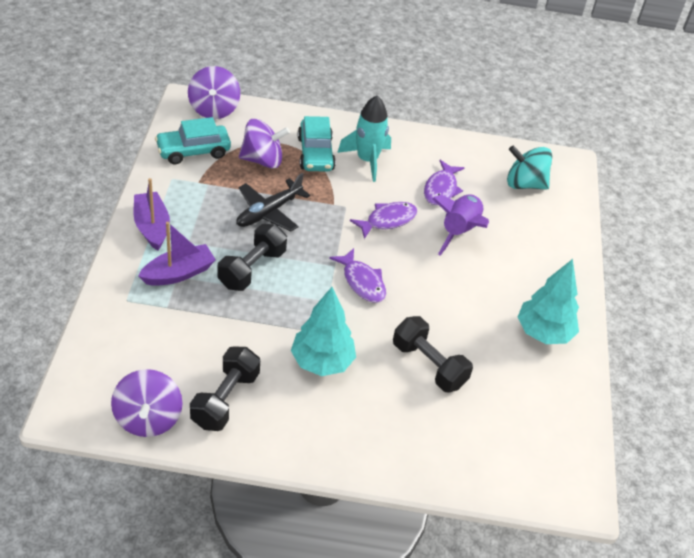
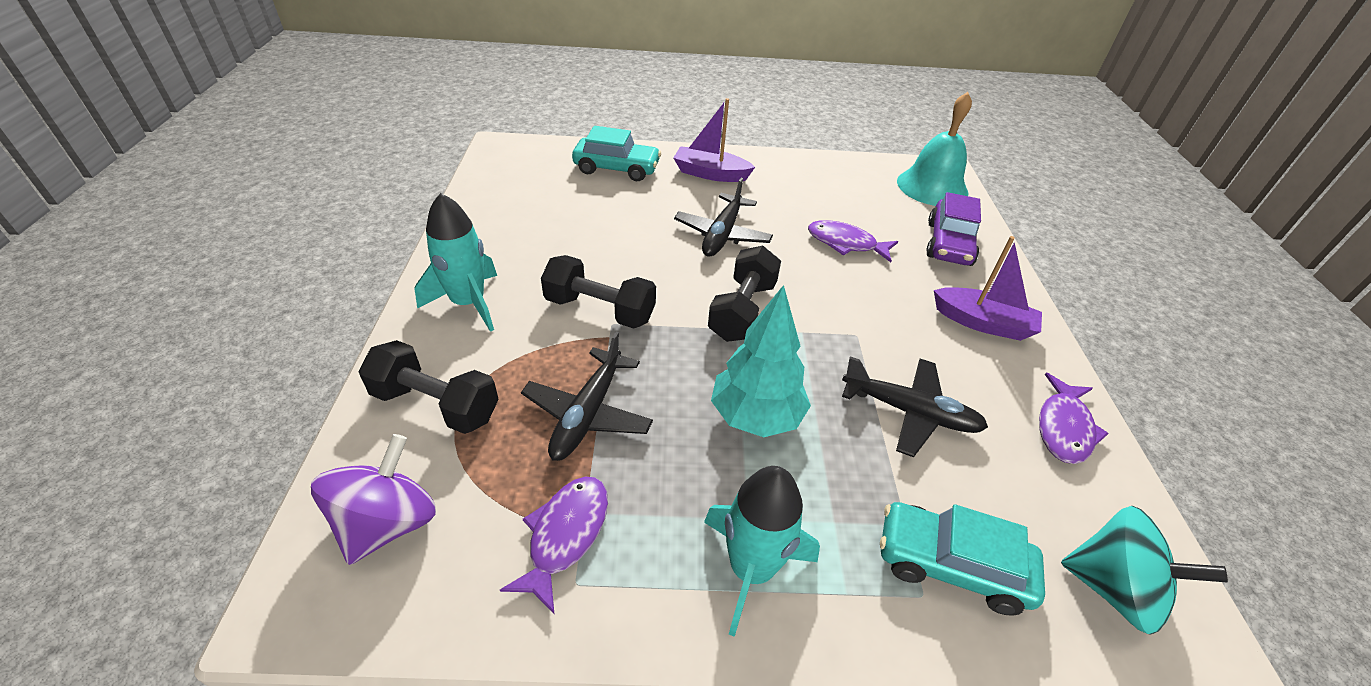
black plane: 1 -> 3
purple car: 0 -> 1
purple rocket: 1 -> 0
purple spinning top: 3 -> 1
turquoise bell: 0 -> 1
turquoise rocket: 1 -> 2
turquoise tree: 2 -> 1

